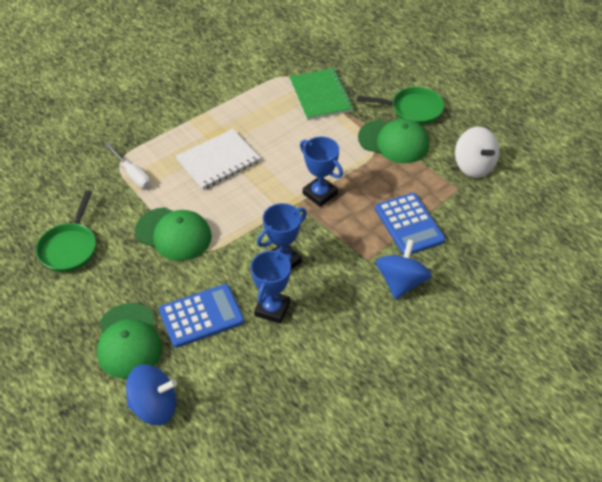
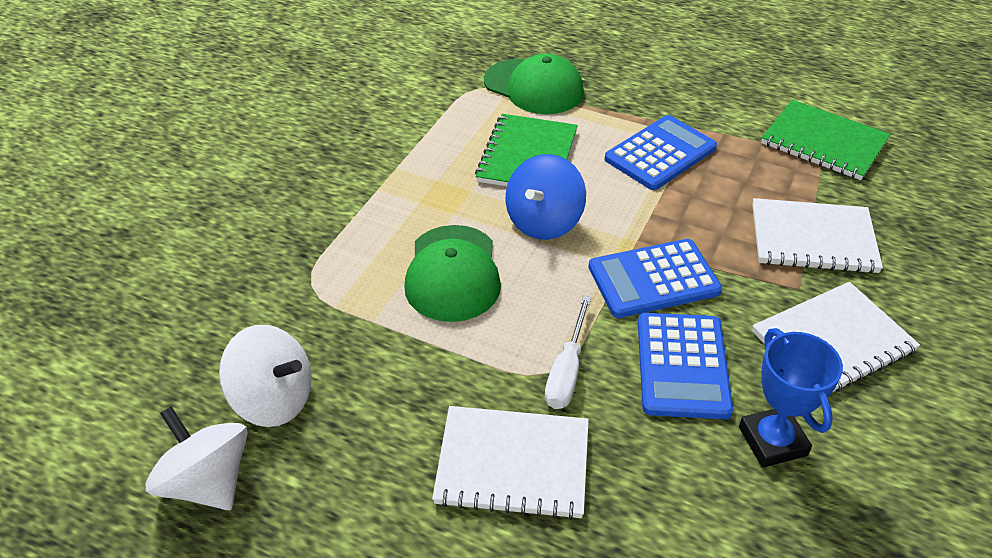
blue calculator: 2 -> 3
blue spinning top: 2 -> 1
blue trophy: 3 -> 1
green cap: 3 -> 2
green notebook: 1 -> 2
green pan: 2 -> 0
white notebook: 1 -> 3
white spinning top: 1 -> 2

